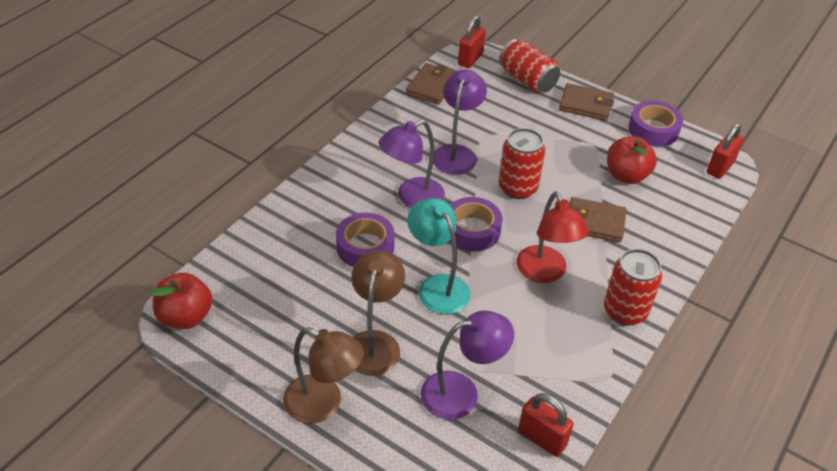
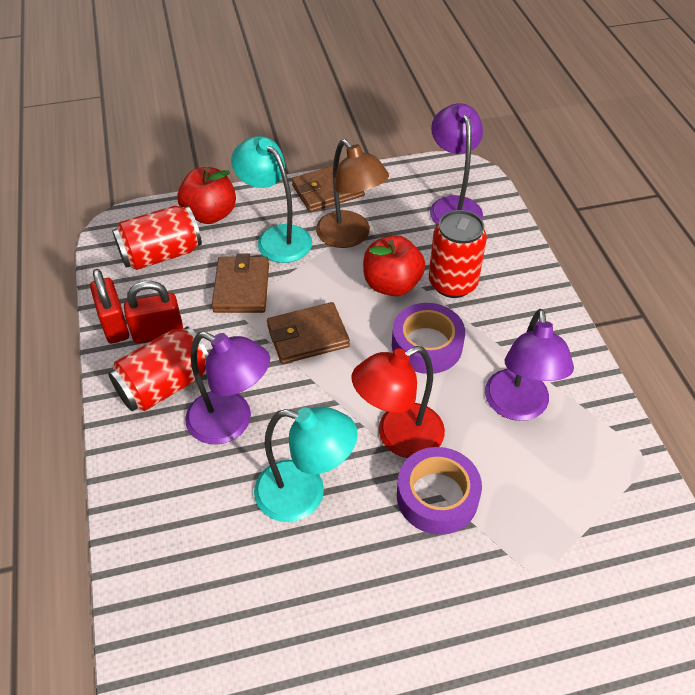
brown lamp: 2 -> 1
purple tape: 3 -> 2
red padlock: 3 -> 2
turquoise lamp: 1 -> 2

